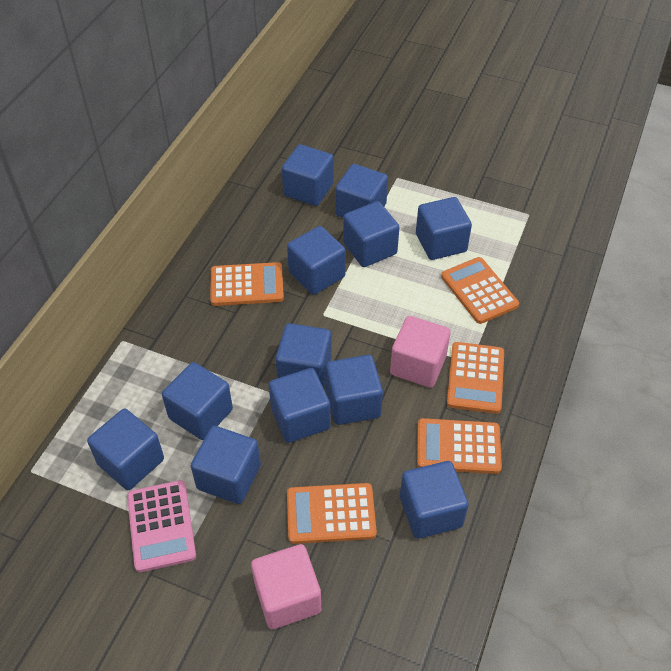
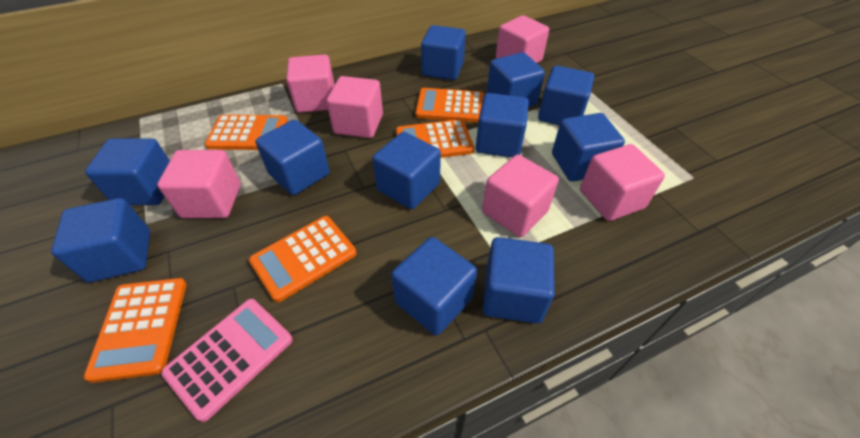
blue cube: 12 -> 11
pink cube: 2 -> 6

